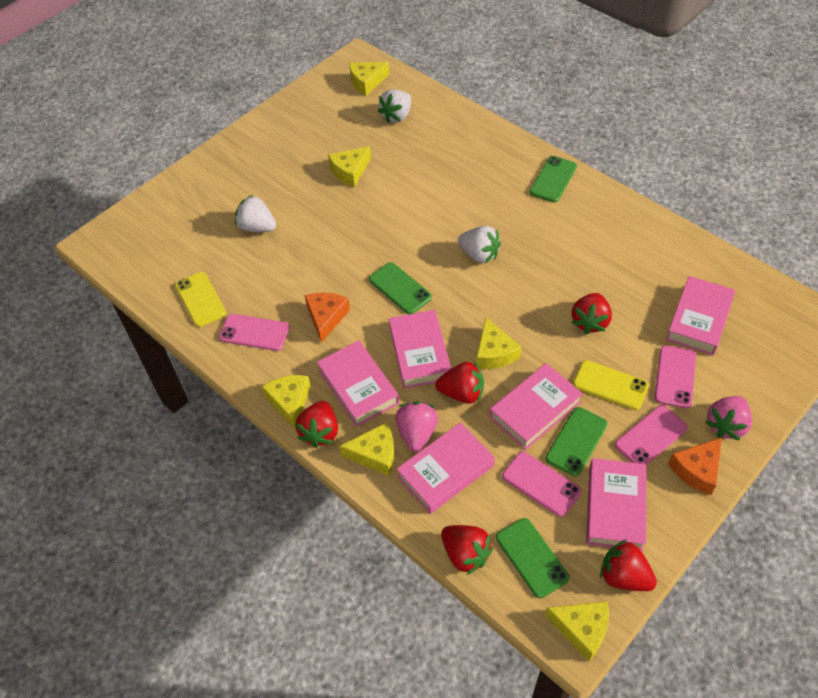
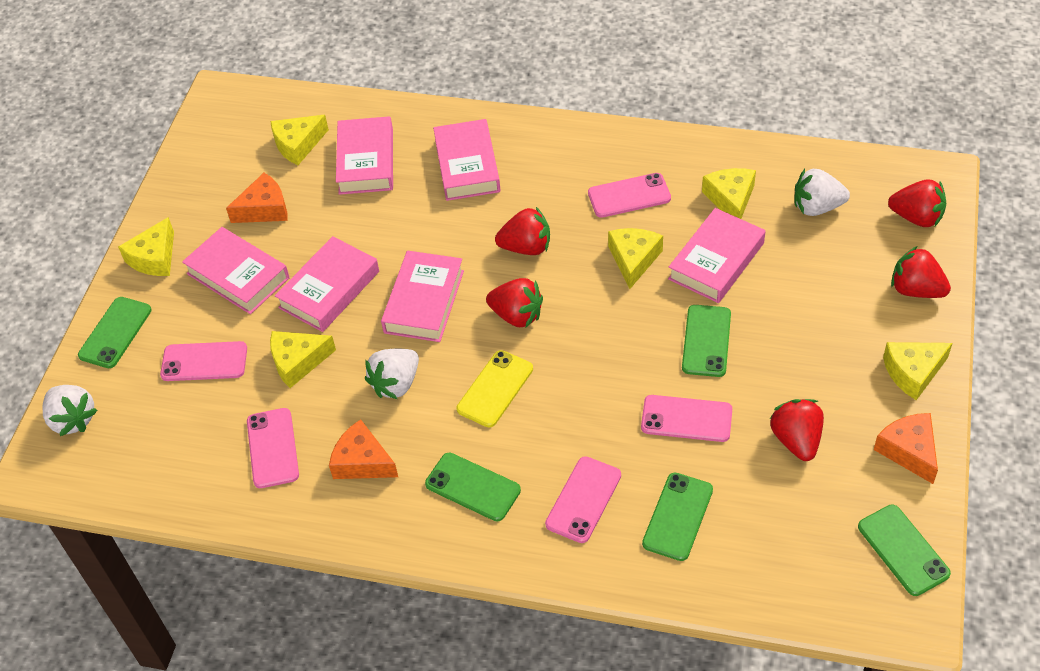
green phone: 4 -> 5
orange cheese: 2 -> 3
pink phone: 4 -> 5
pink strawberry: 2 -> 0
yellow phone: 2 -> 1

